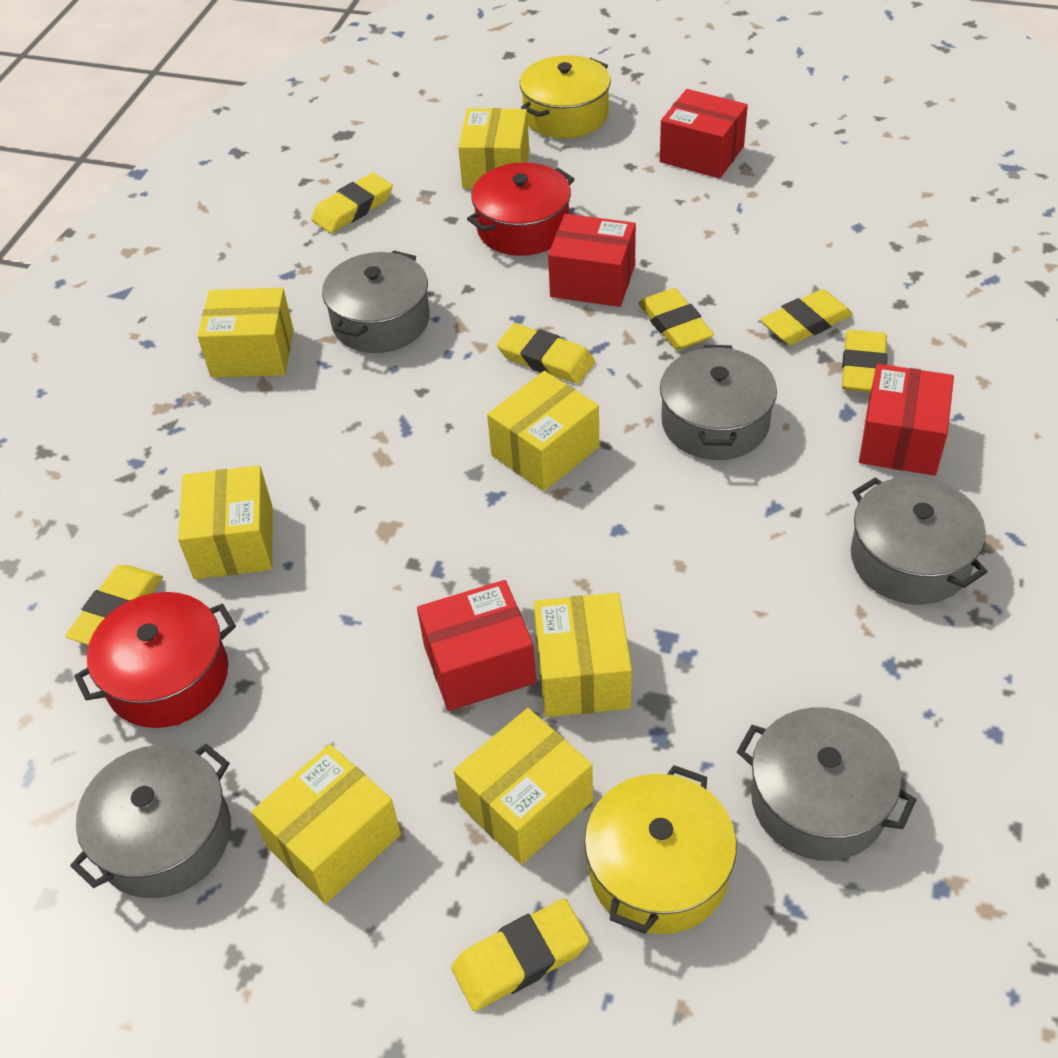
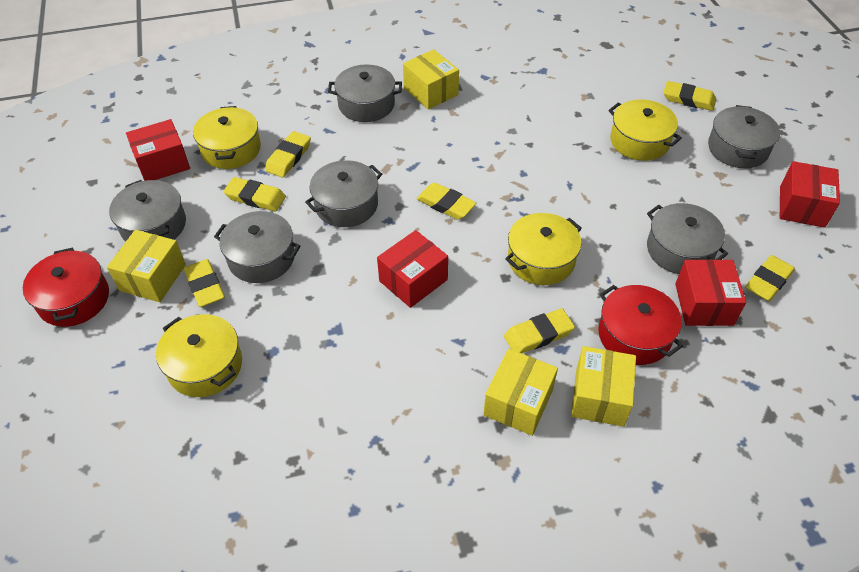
grey pot: 5 -> 6
yellow box: 7 -> 4
yellow pot: 2 -> 4

